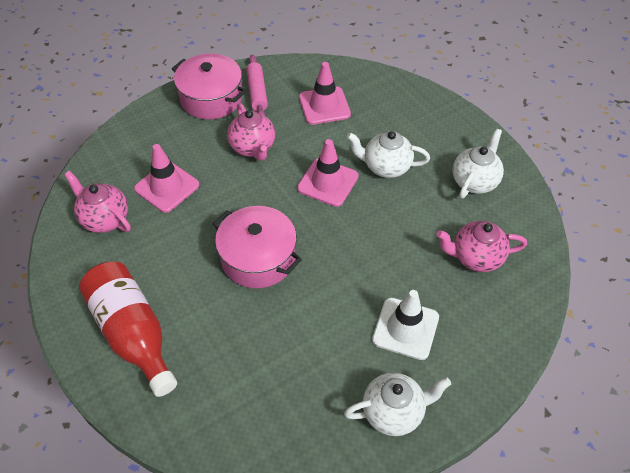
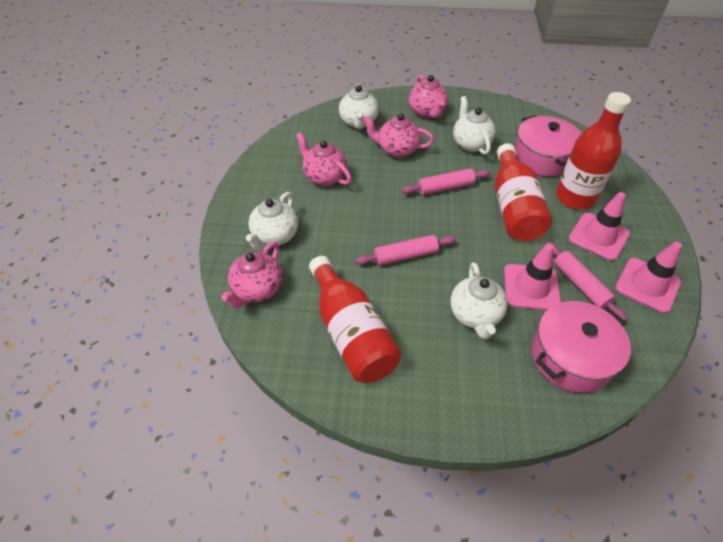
pink rolling pin: 1 -> 3
pink teapot: 3 -> 4
red bottle: 1 -> 3
white teapot: 3 -> 4
white traffic cone: 1 -> 0

